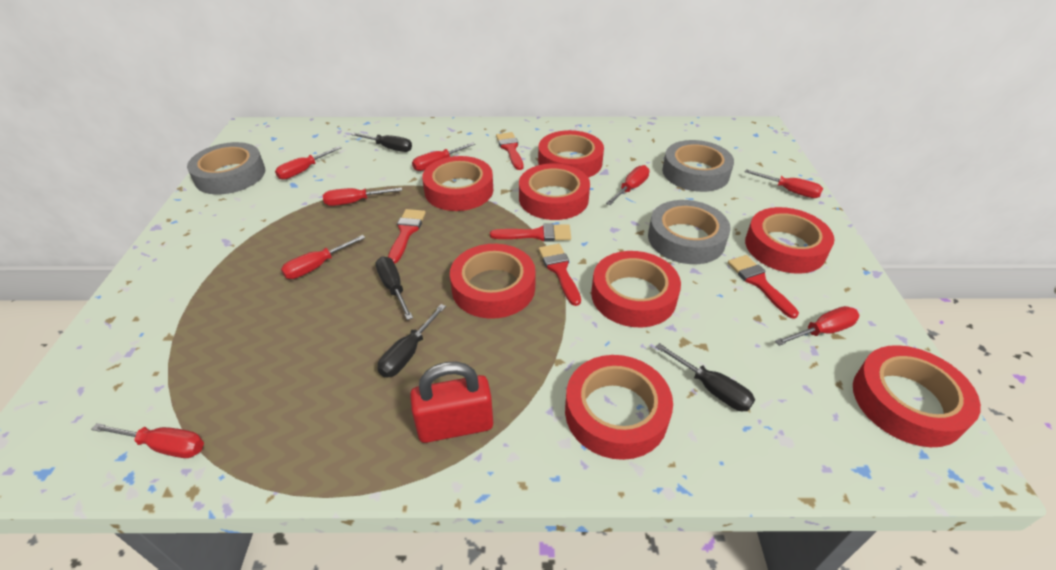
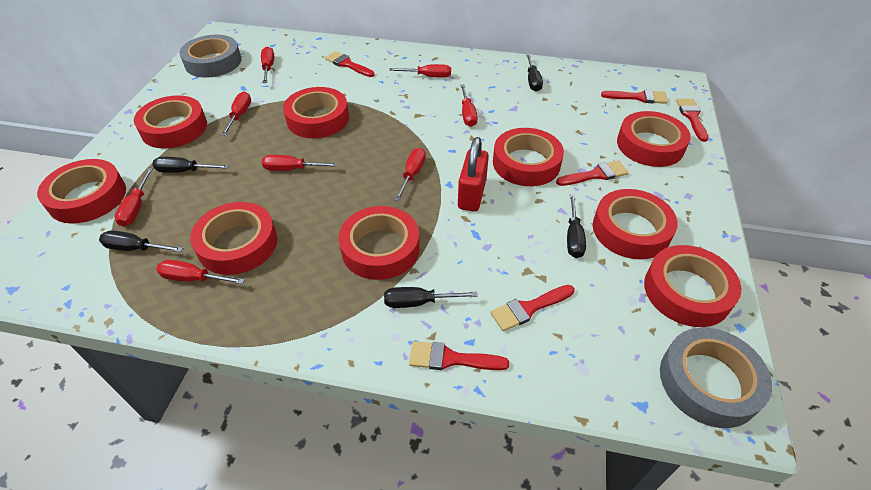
black screwdriver: 4 -> 5
grey tape: 3 -> 2
red brush: 5 -> 6
red tape: 8 -> 9

